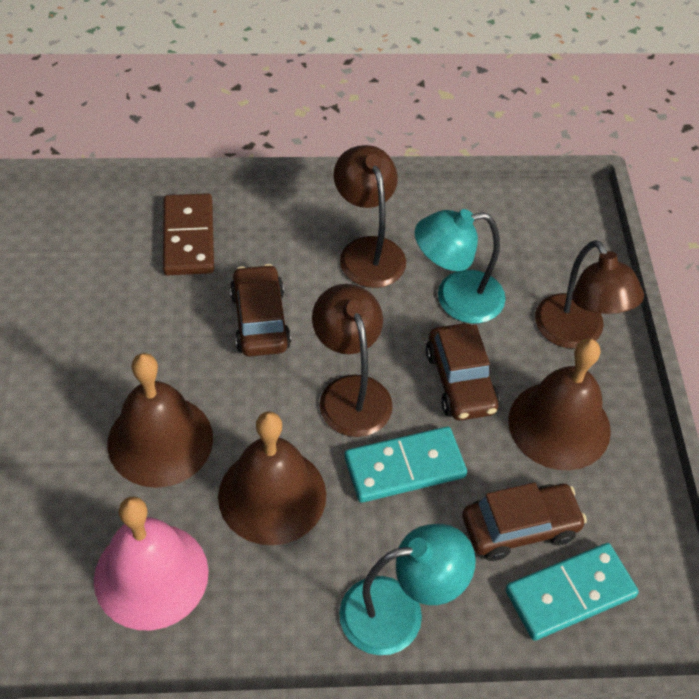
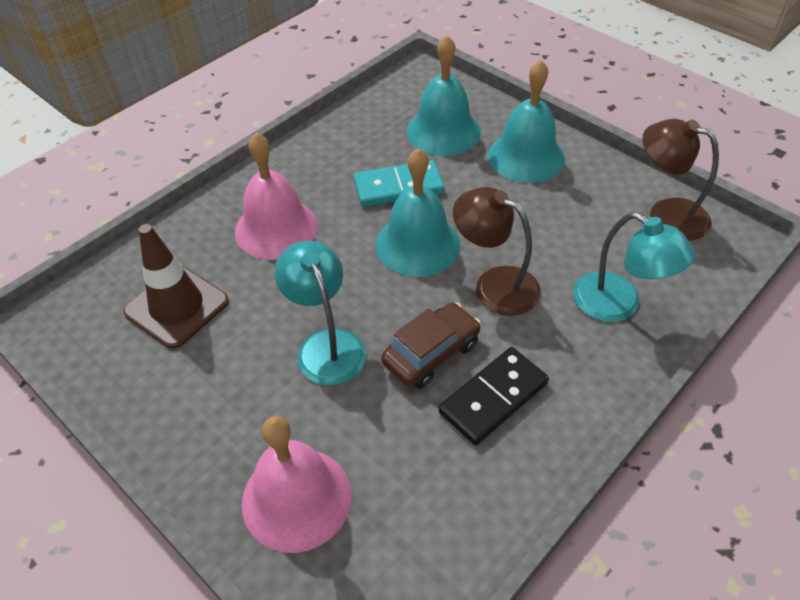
black domino: 0 -> 1
brown bell: 3 -> 0
brown car: 3 -> 1
brown domino: 1 -> 0
brown lamp: 3 -> 2
brown traffic cone: 0 -> 1
pink bell: 1 -> 2
turquoise bell: 0 -> 3
turquoise domino: 2 -> 1

